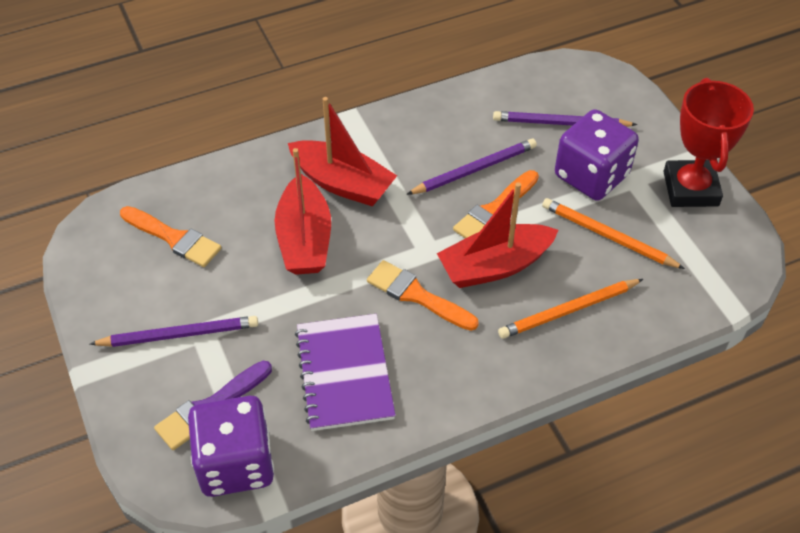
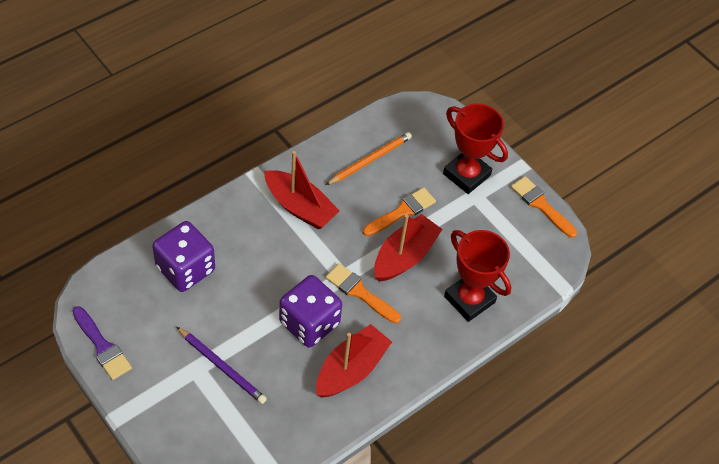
orange pencil: 2 -> 1
purple notebook: 1 -> 0
purple pencil: 3 -> 1
red trophy: 1 -> 2

